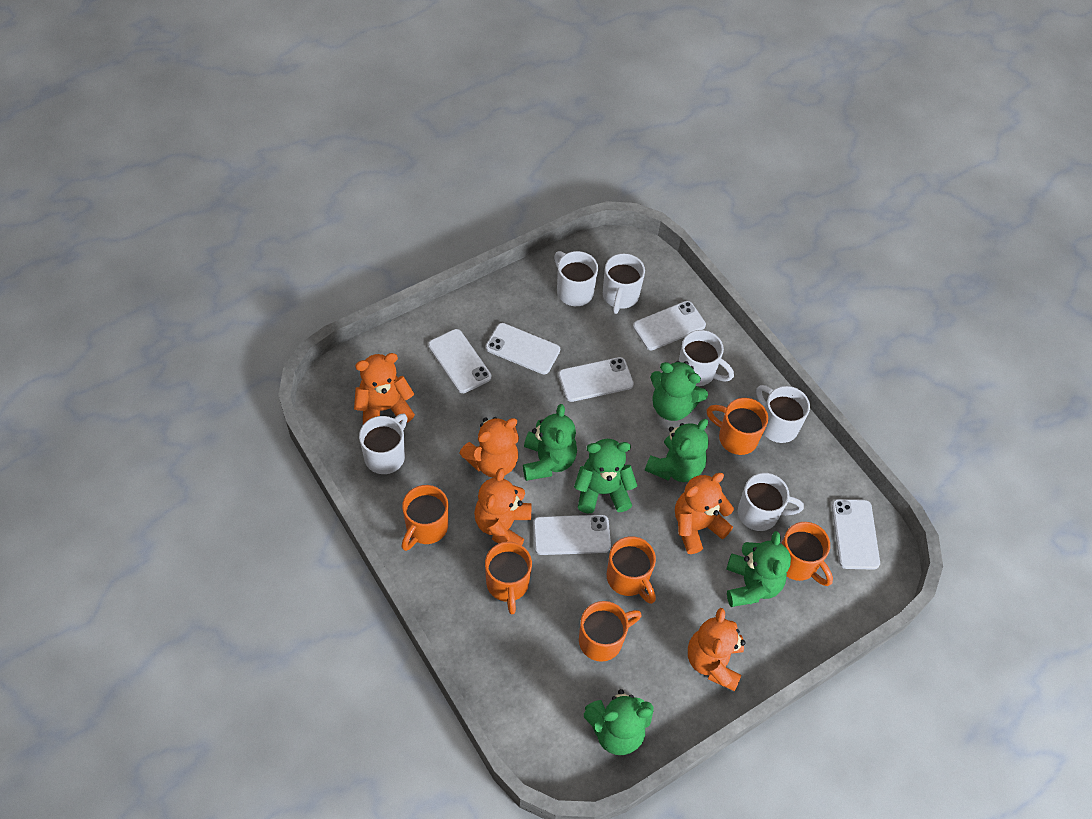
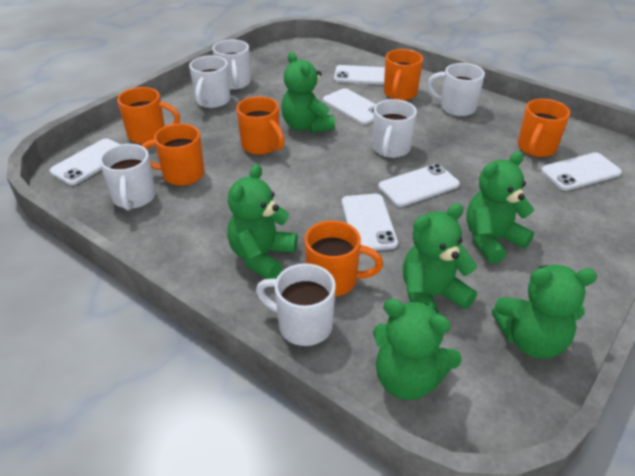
orange teddy bear: 5 -> 0

